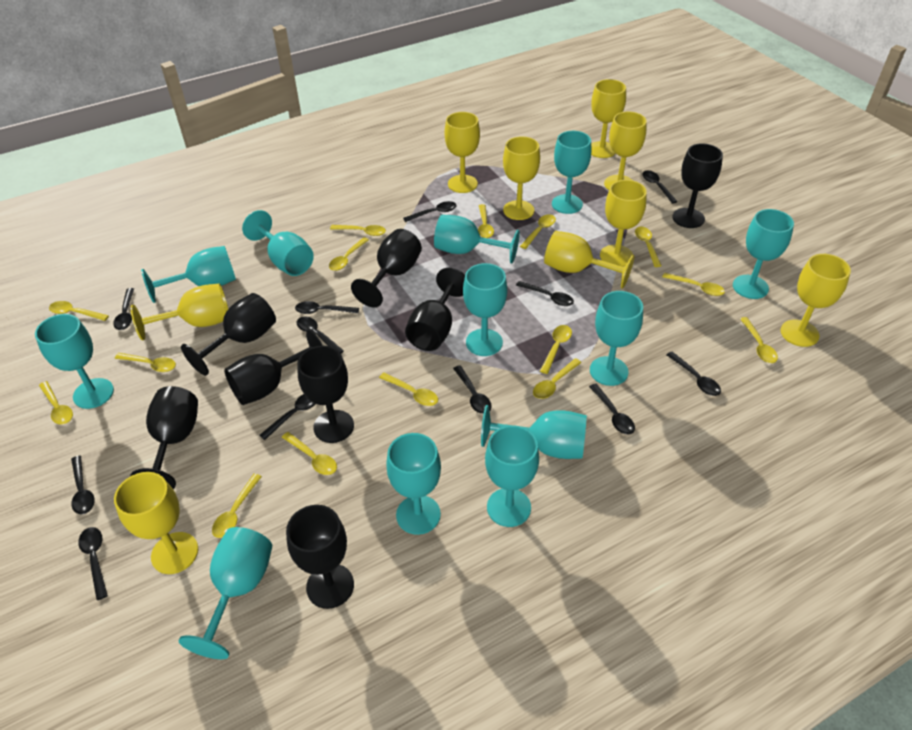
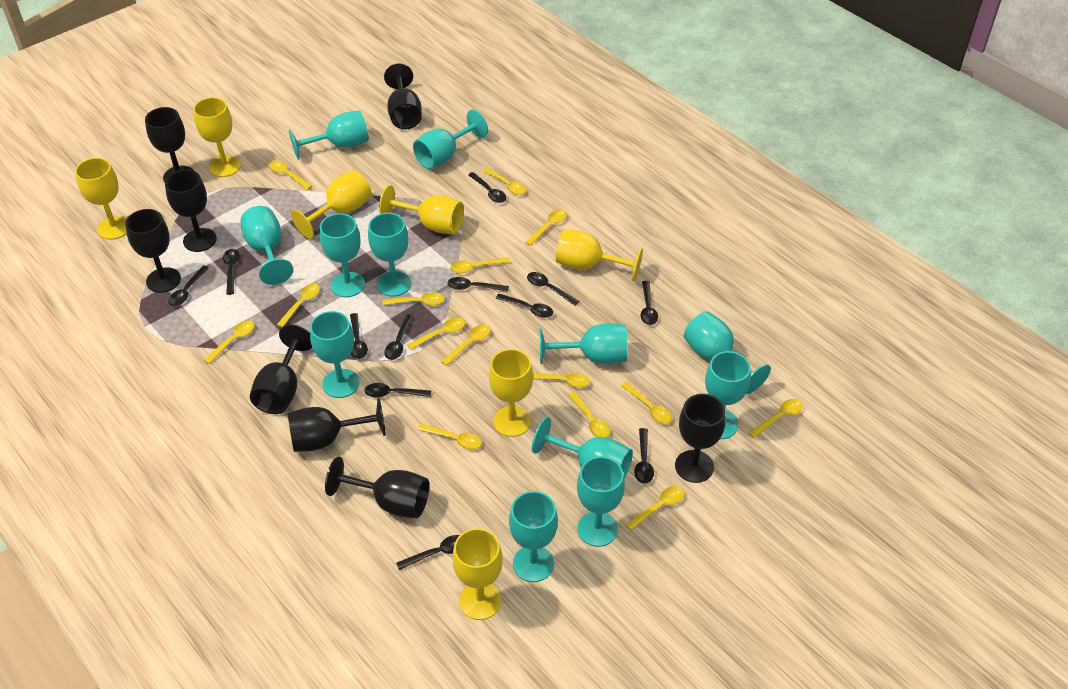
yellow goblet: 9 -> 7

